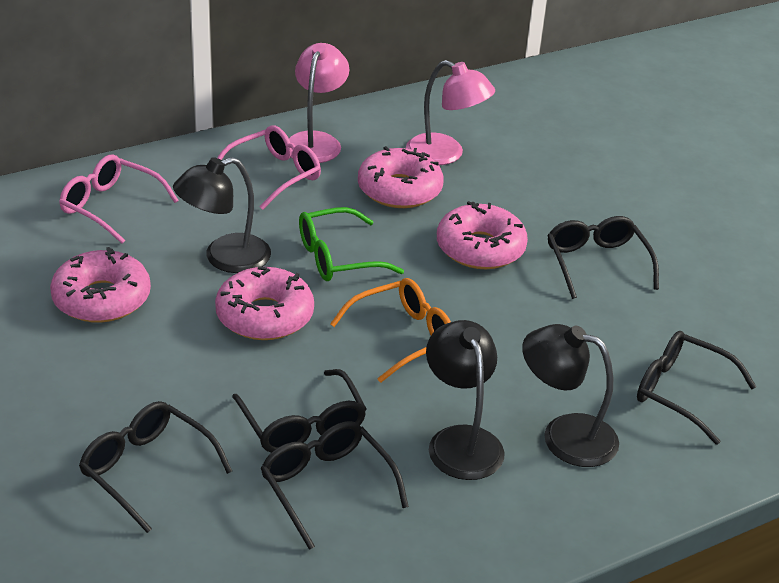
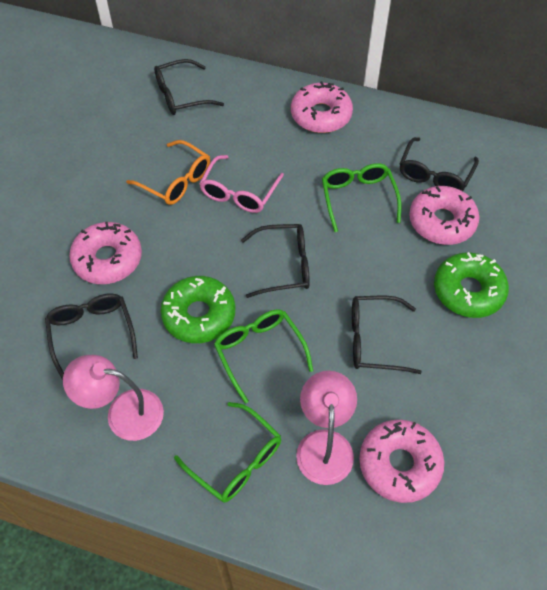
black lamp: 3 -> 0
green donut: 0 -> 2
green glasses: 1 -> 3
pink glasses: 2 -> 1

